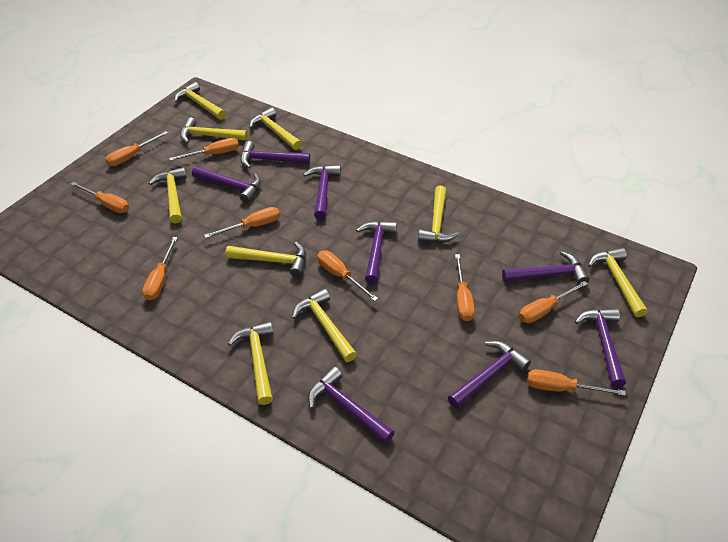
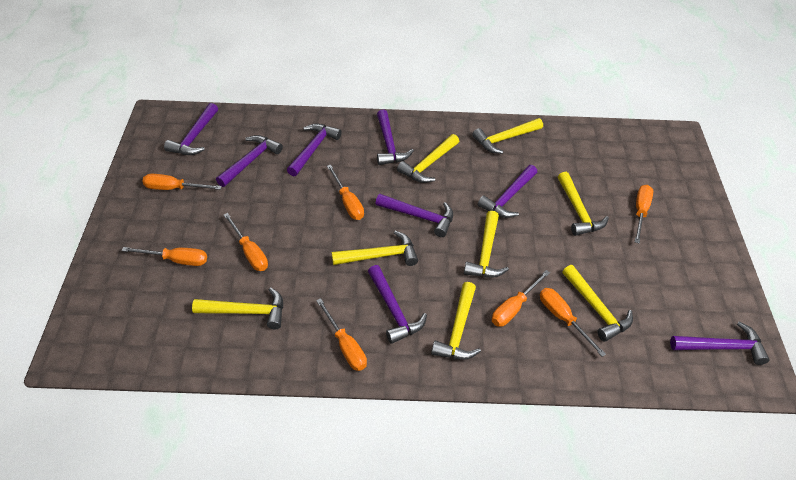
orange screwdriver: 9 -> 8
yellow hammer: 9 -> 8

